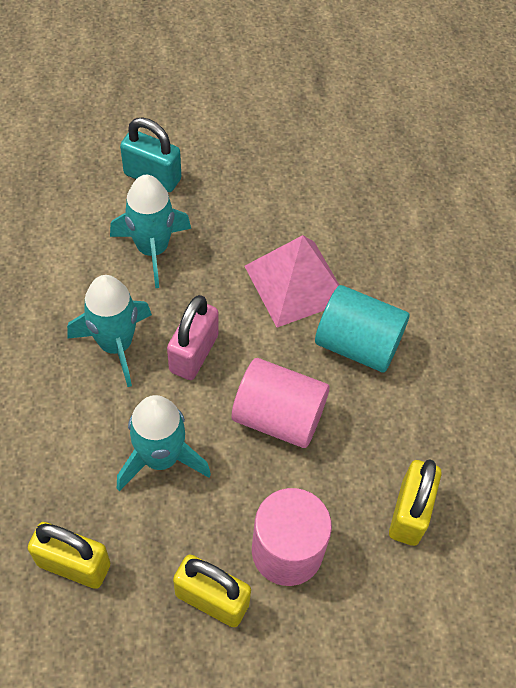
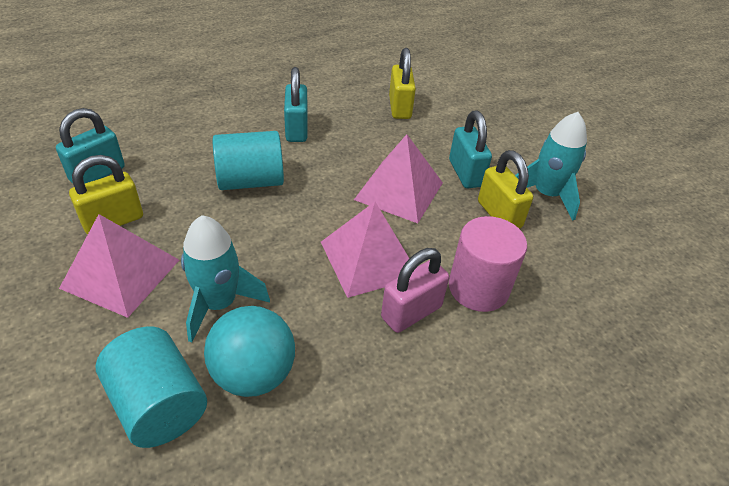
pink cylinder: 2 -> 1
pink pyramid: 1 -> 3
turquoise ball: 0 -> 1
turquoise cylinder: 1 -> 2
turquoise padlock: 1 -> 3
turquoise rocket: 3 -> 2

